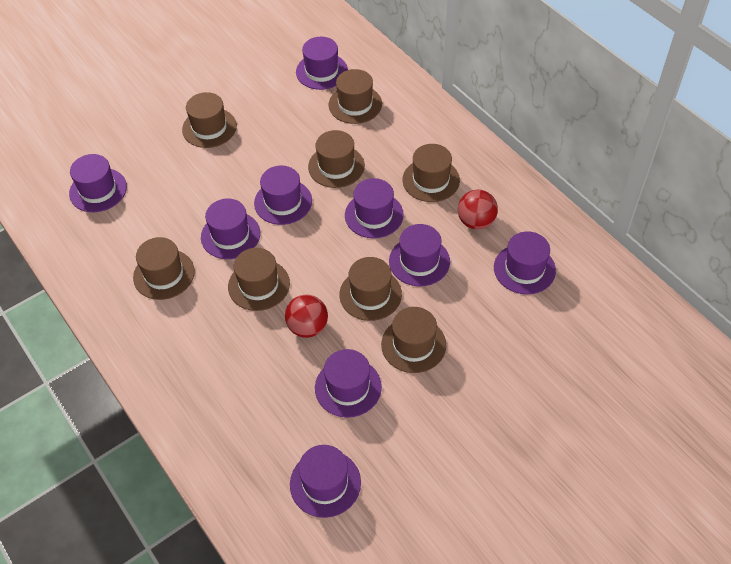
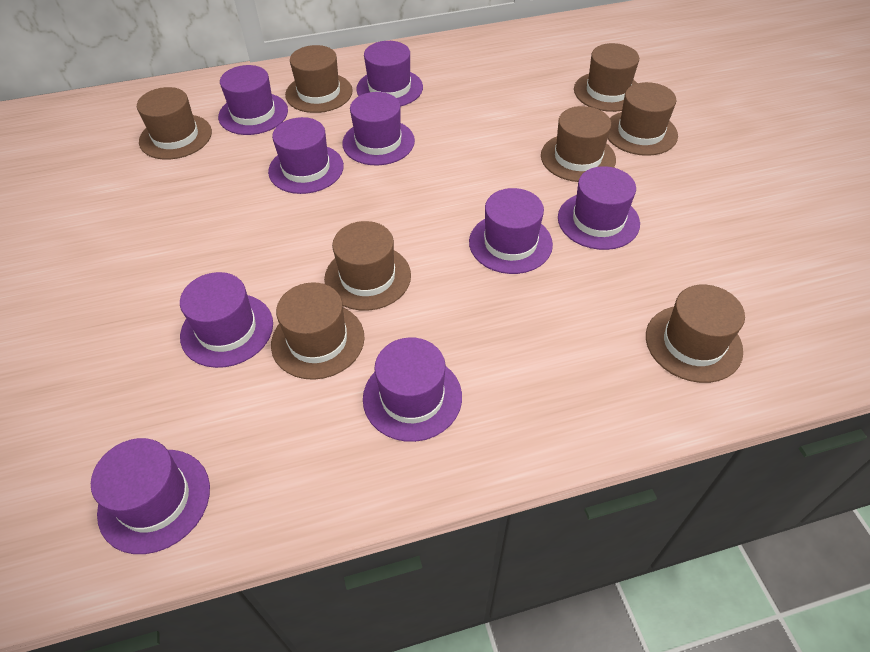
red ball: 2 -> 0

